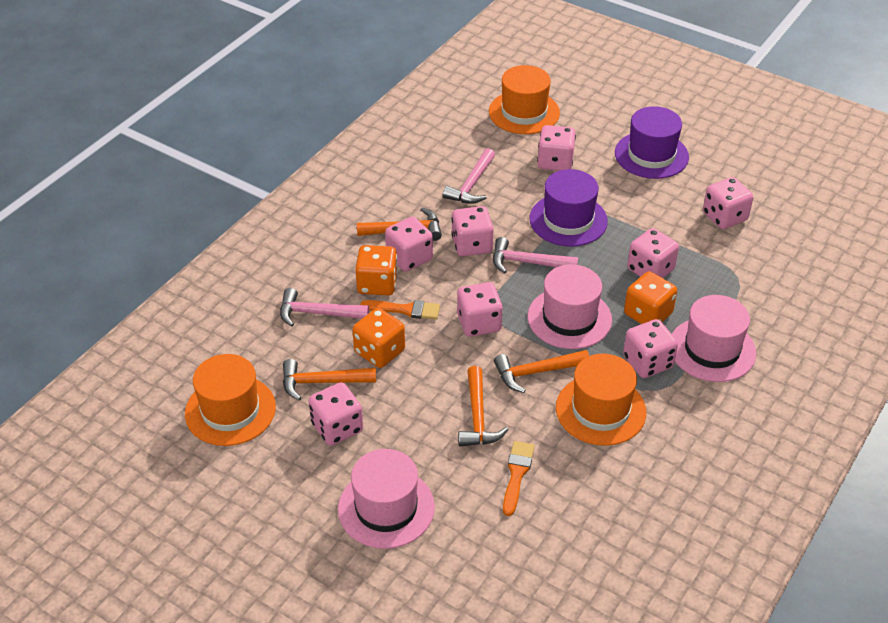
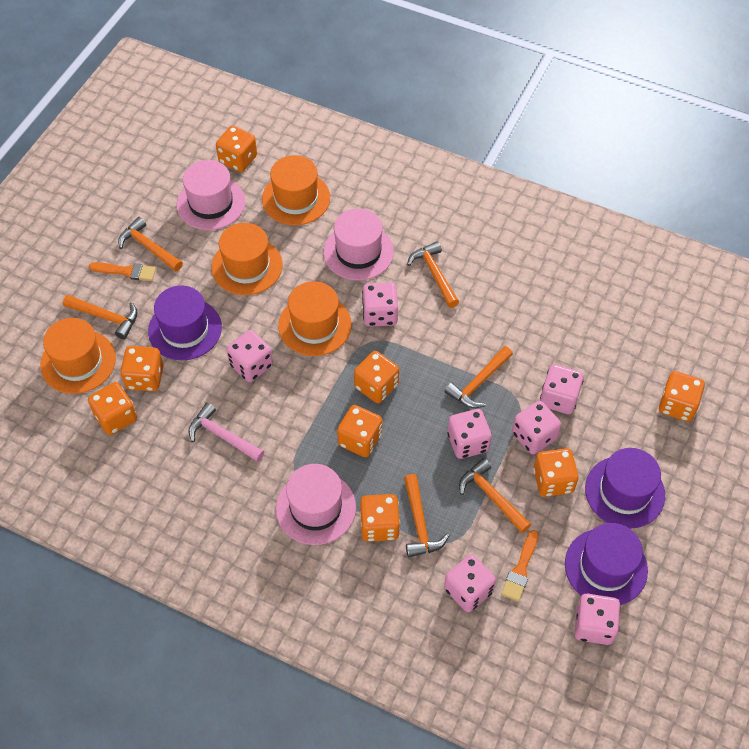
orange dice: 3 -> 8
orange hammer: 4 -> 6
orange hat: 3 -> 4
pink dice: 8 -> 7
pink hammer: 3 -> 1
purple hat: 2 -> 3

